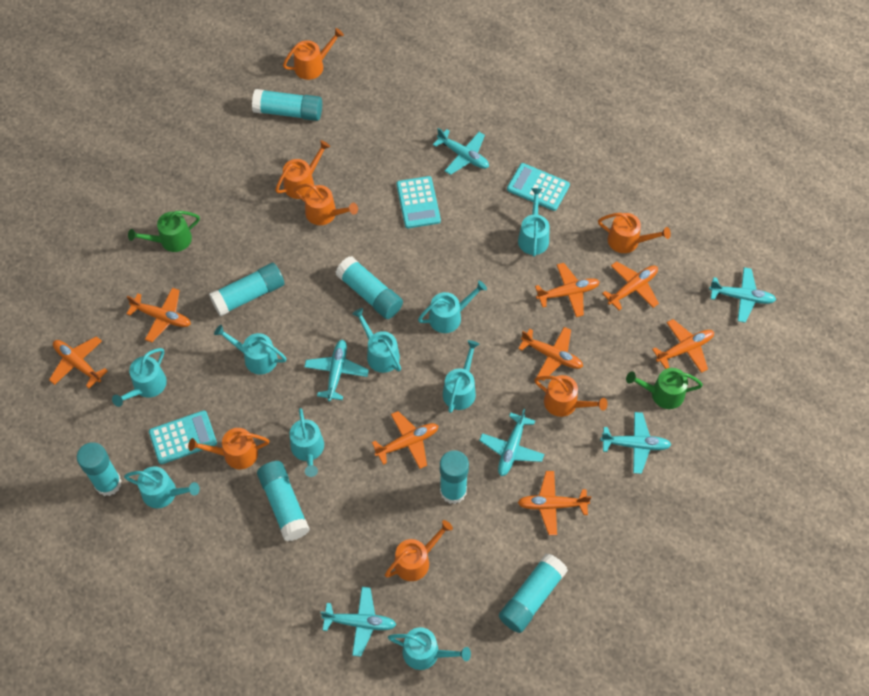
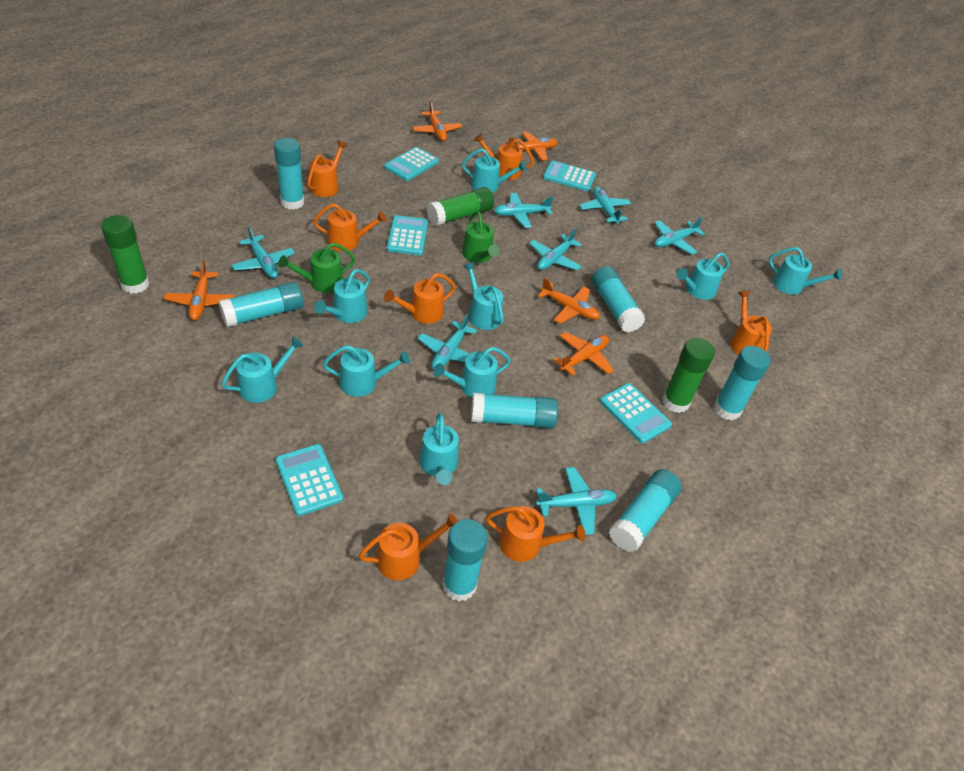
green glue stick: 0 -> 3
orange plane: 8 -> 5
turquoise calculator: 3 -> 5
turquoise plane: 6 -> 7

